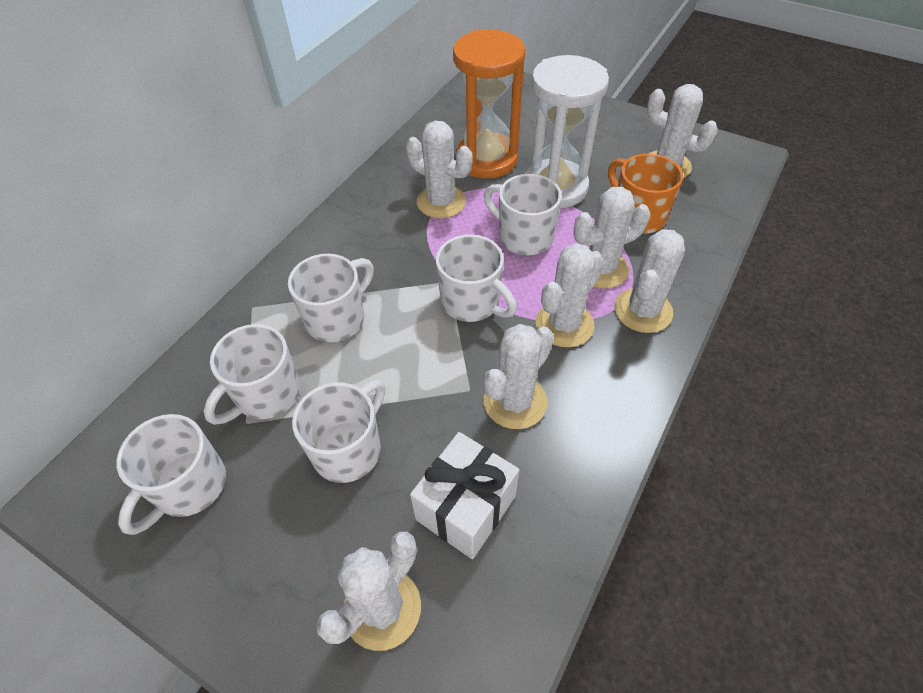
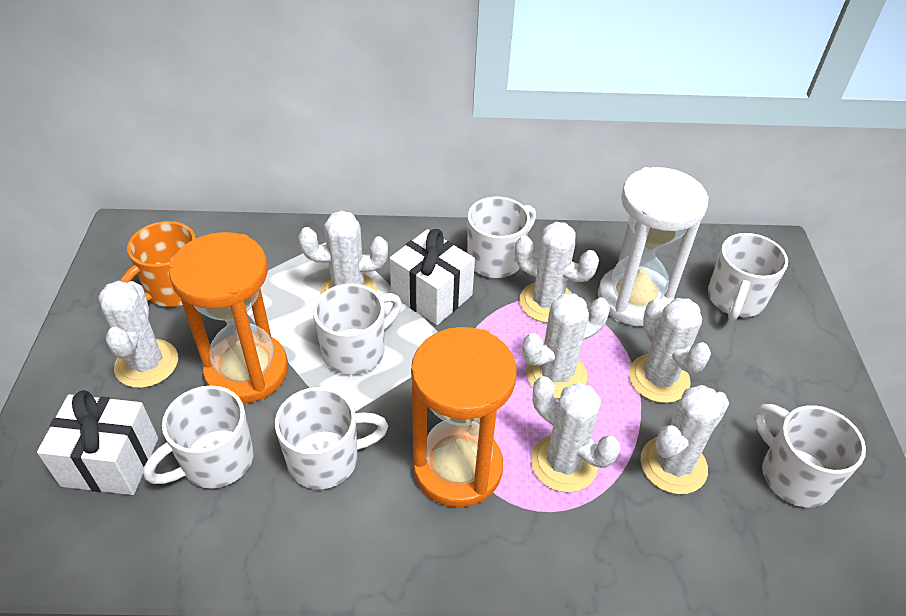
orange hourglass: 1 -> 2
white gift: 1 -> 2

